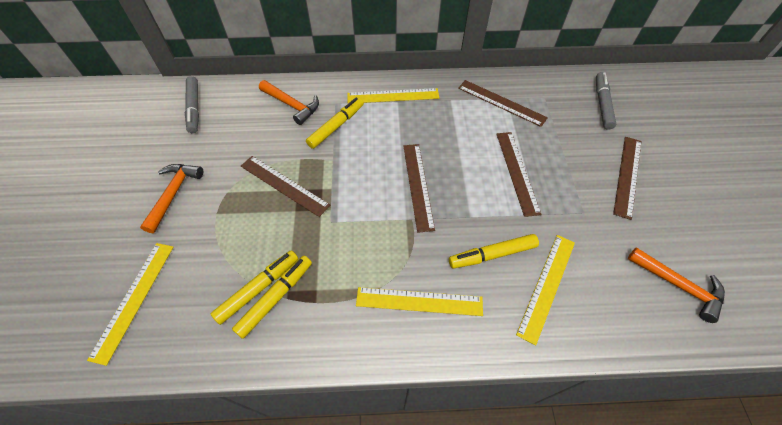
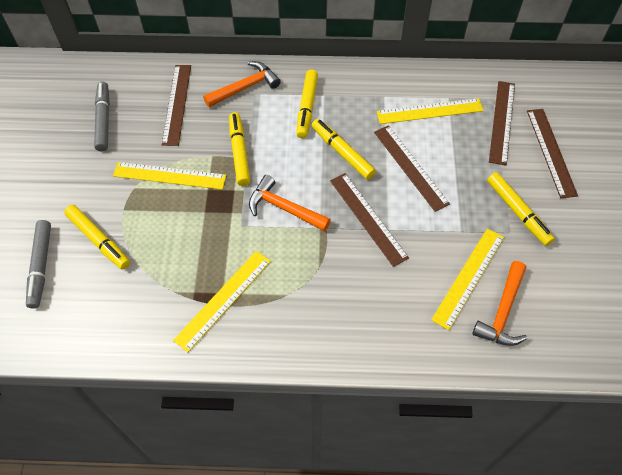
yellow marker: 4 -> 5

